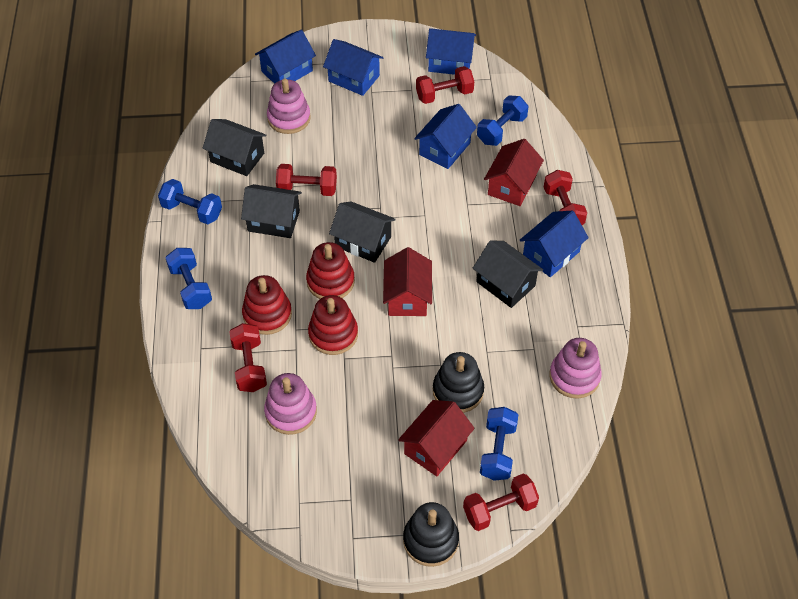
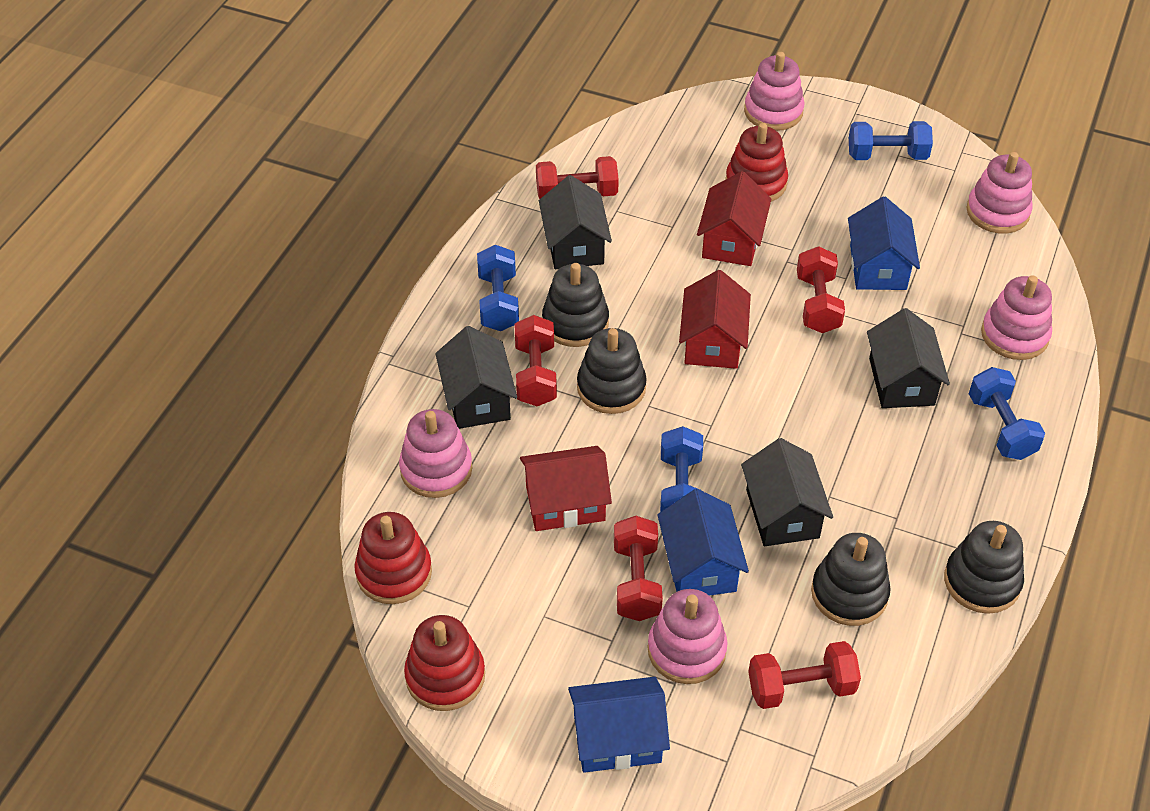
black stacking toy: 2 -> 4
blue house: 5 -> 3
pink stacking toy: 3 -> 5

